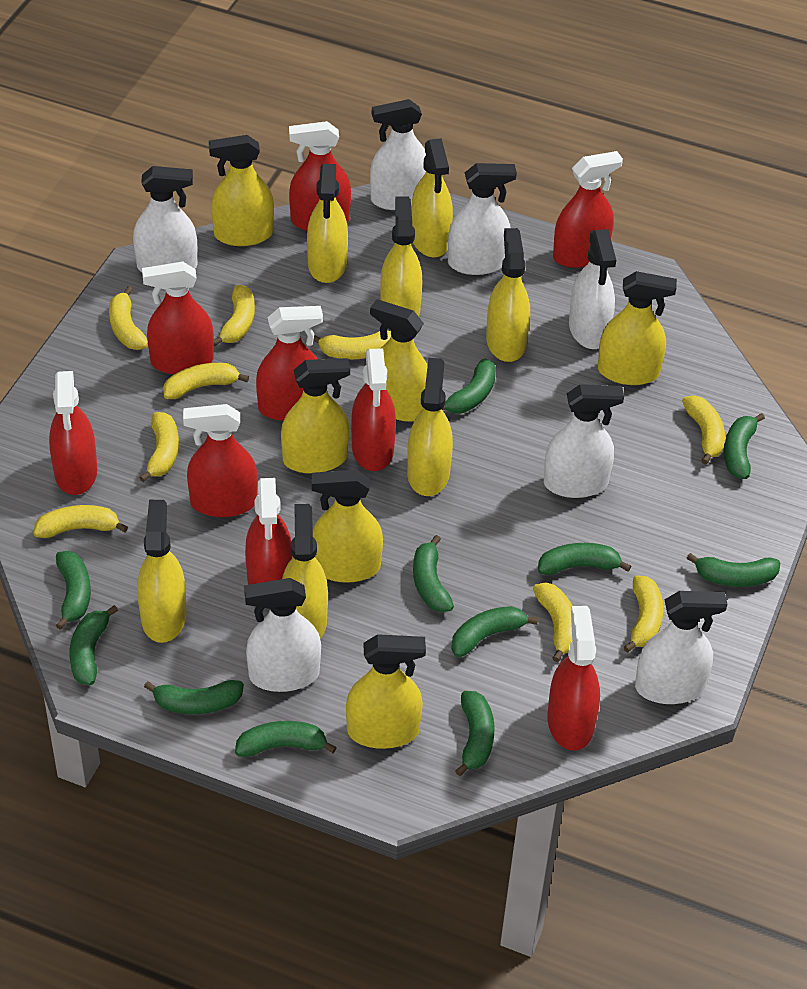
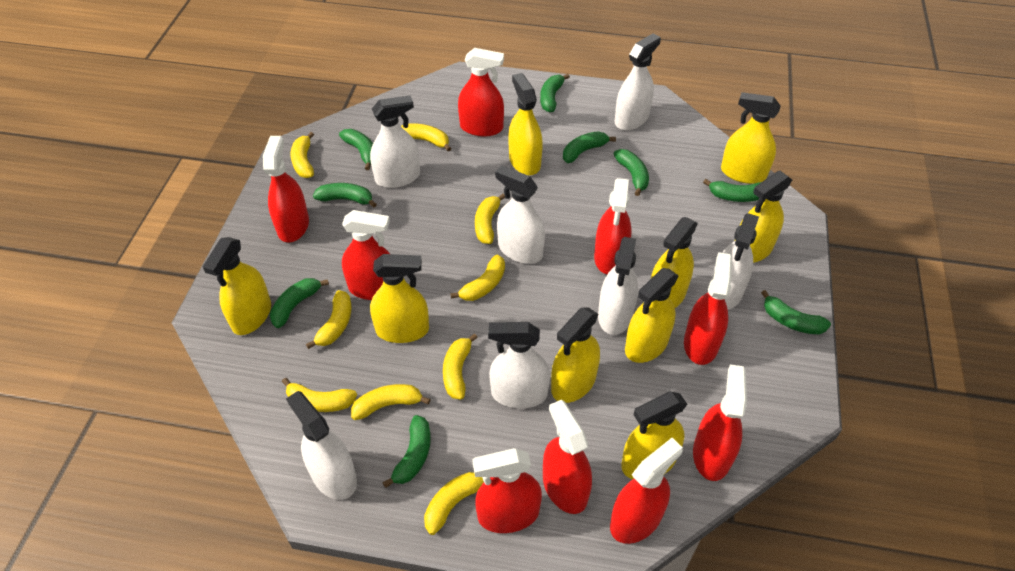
green banana: 11 -> 9
yellow spray bottle: 13 -> 9

